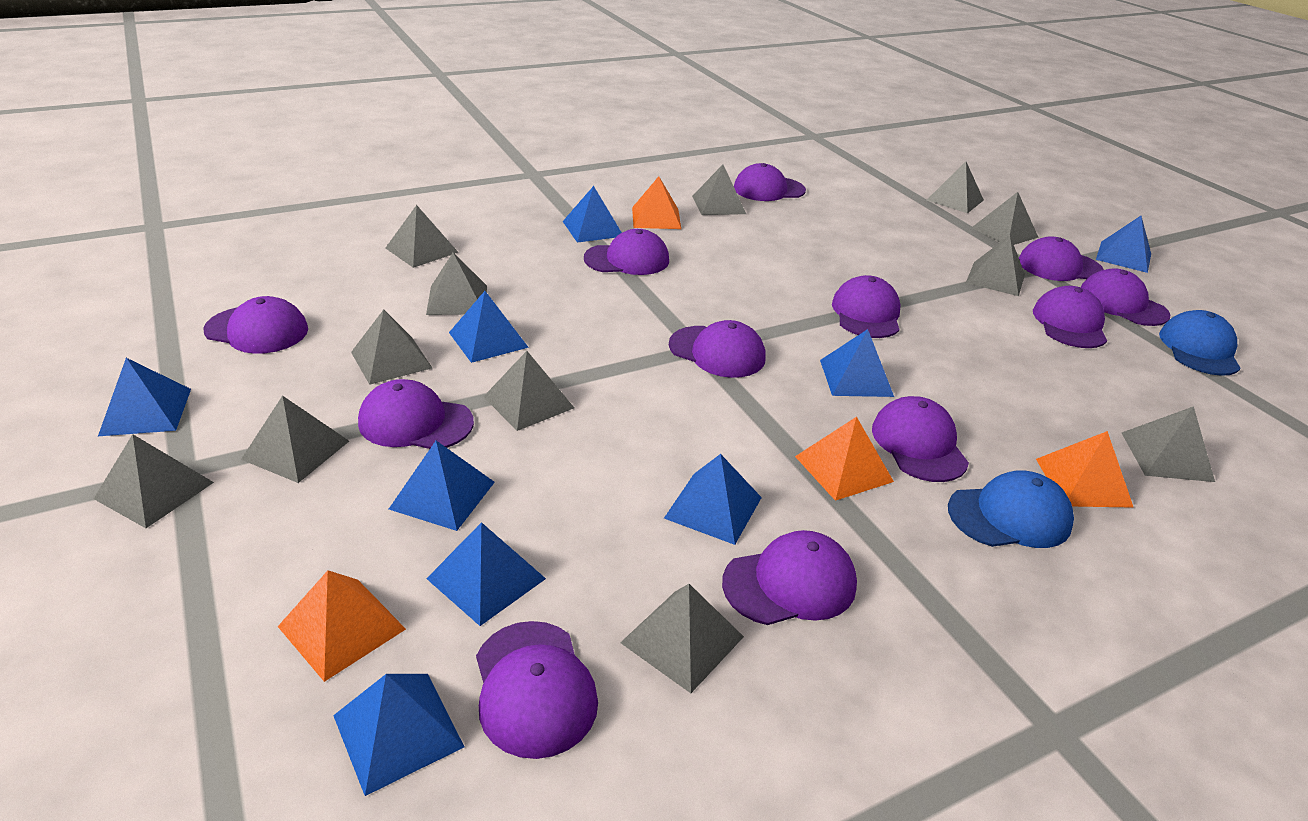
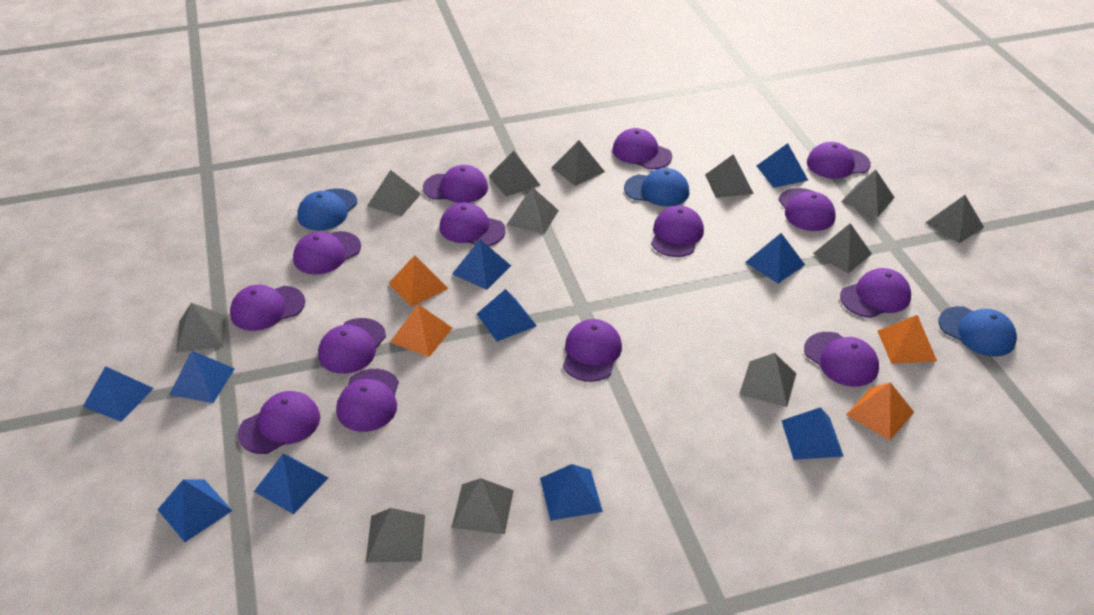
blue cap: 2 -> 3
blue pyramid: 9 -> 10
purple cap: 12 -> 14

